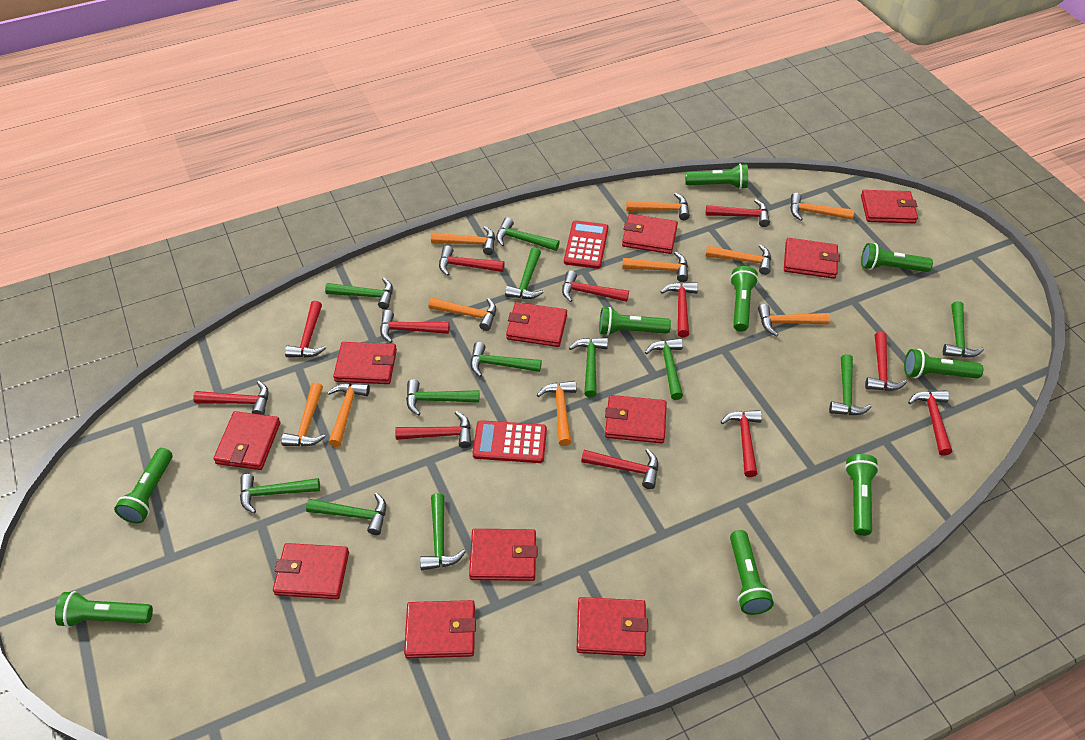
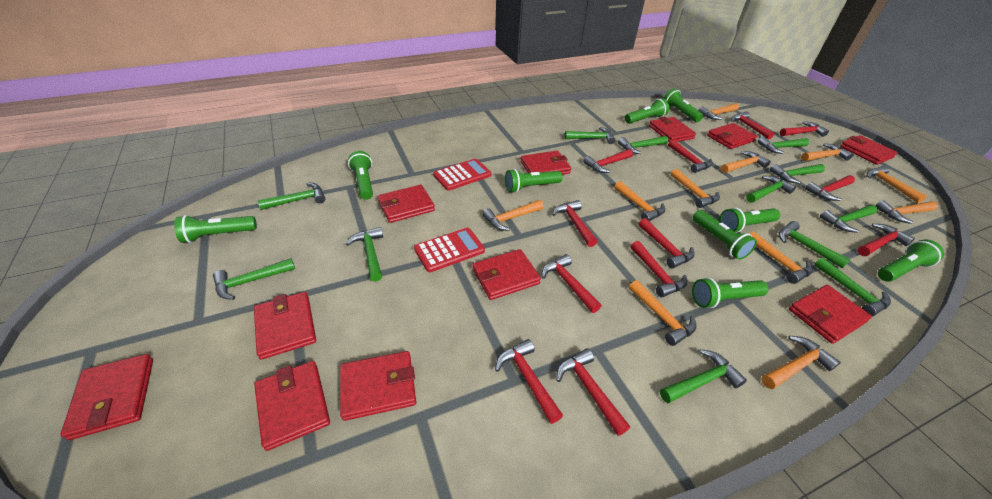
orange hammer: 10 -> 11

